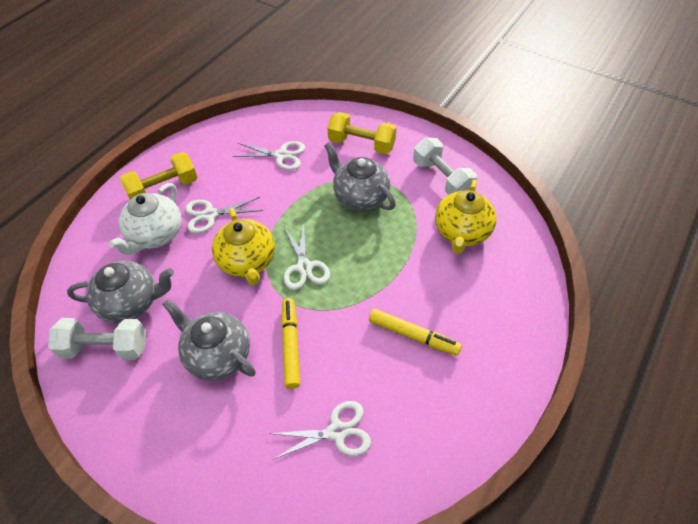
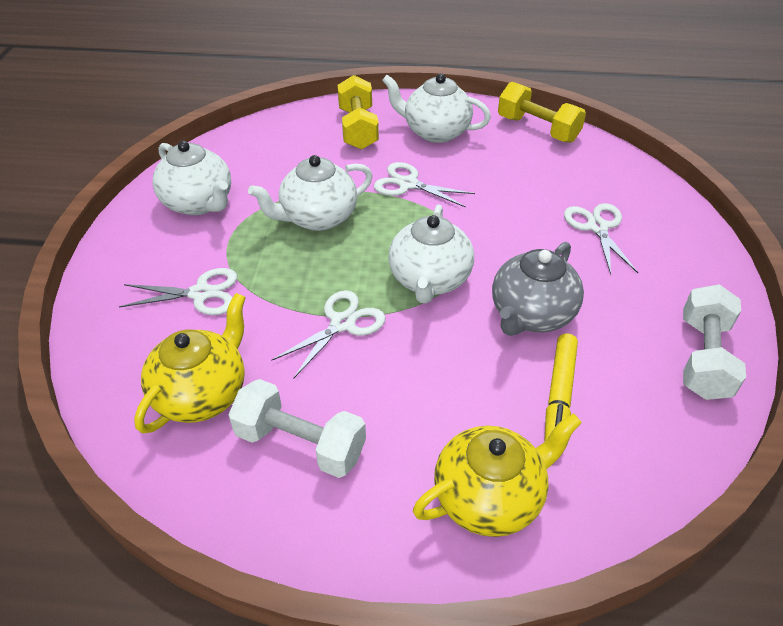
grey teapot: 3 -> 1
white teapot: 1 -> 4
yellow marker: 2 -> 1

